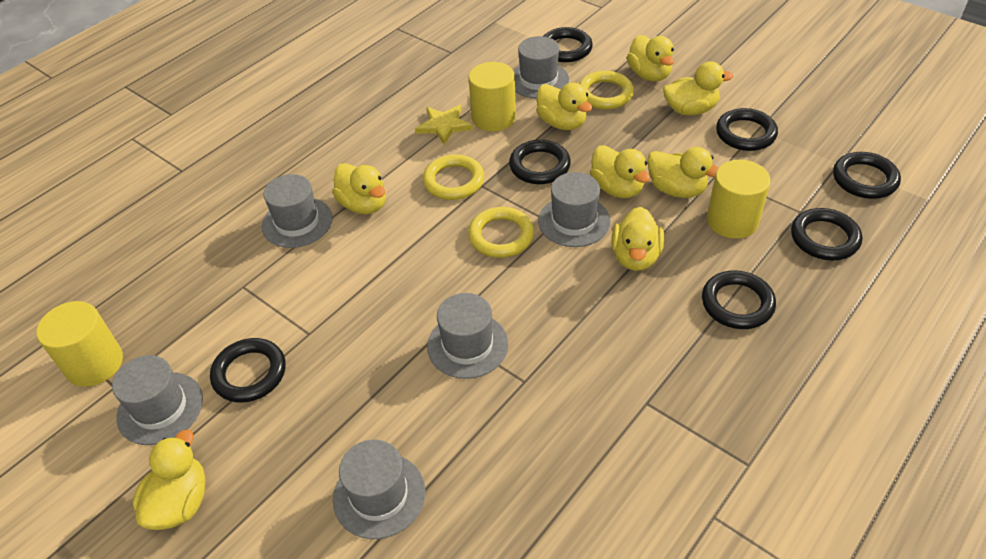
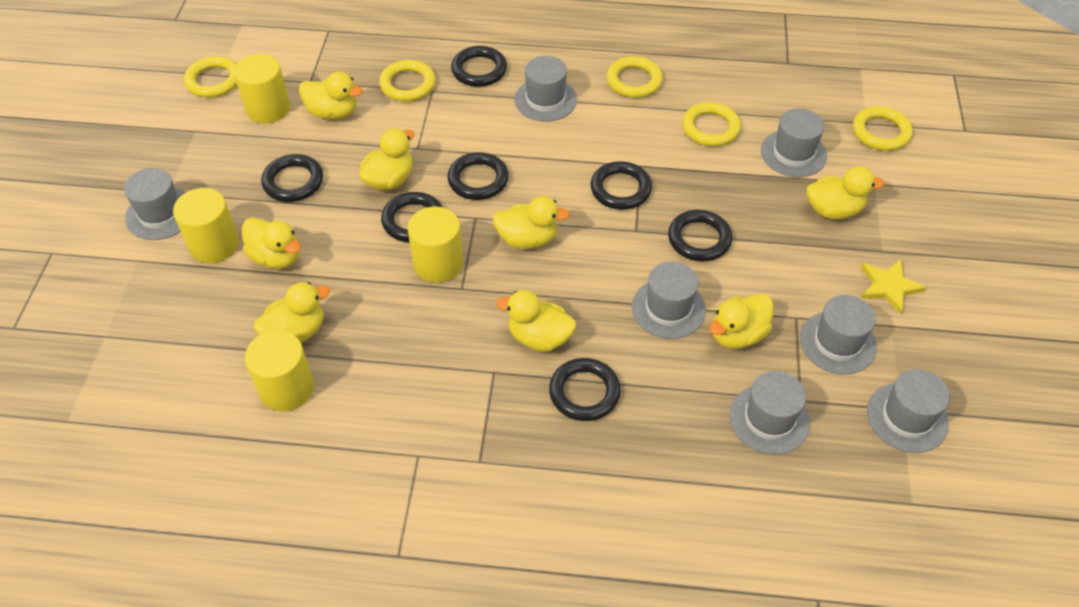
grey hat: 6 -> 7
yellow cylinder: 3 -> 4
yellow ring: 3 -> 5

